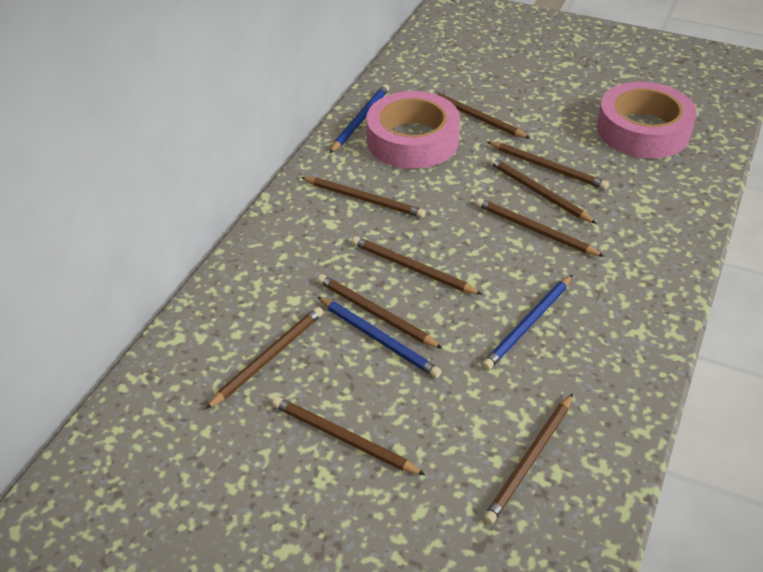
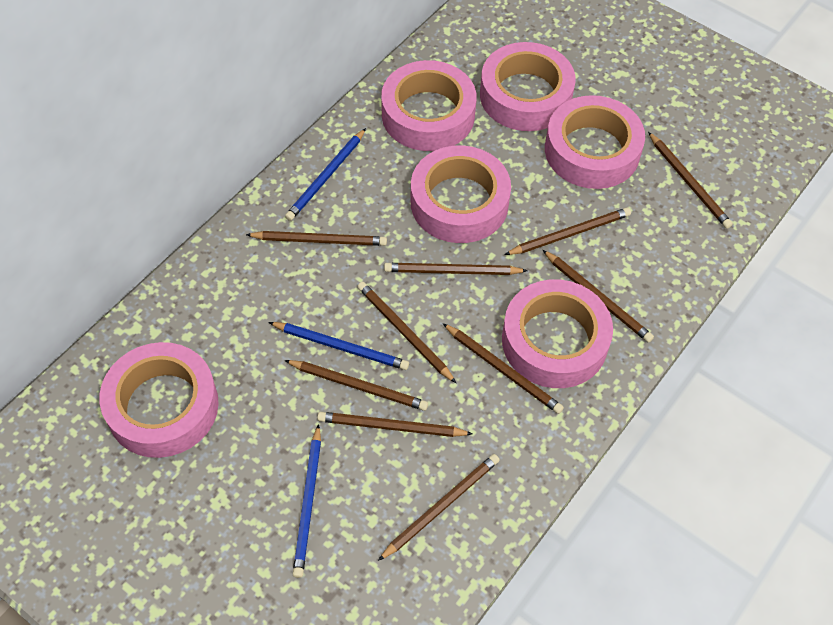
pink tape: 2 -> 6

